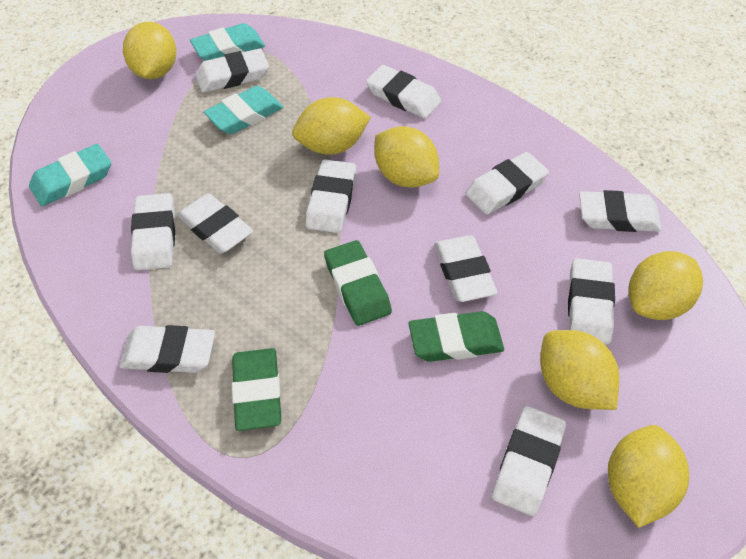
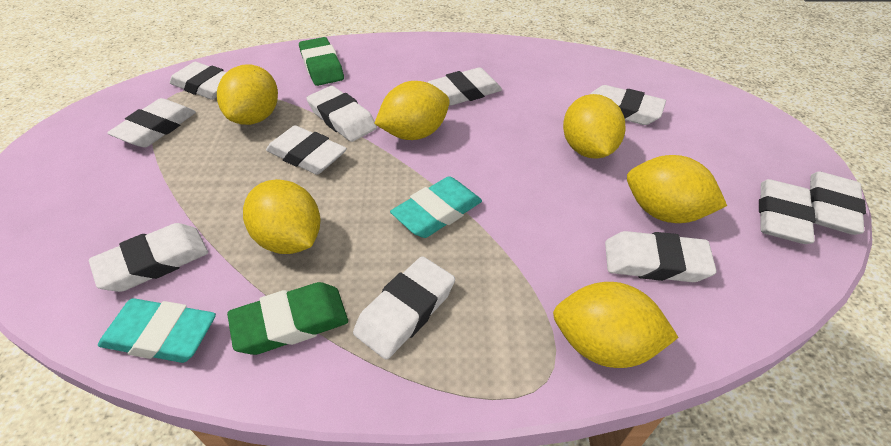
green eraser: 3 -> 2
turquoise eraser: 3 -> 2

